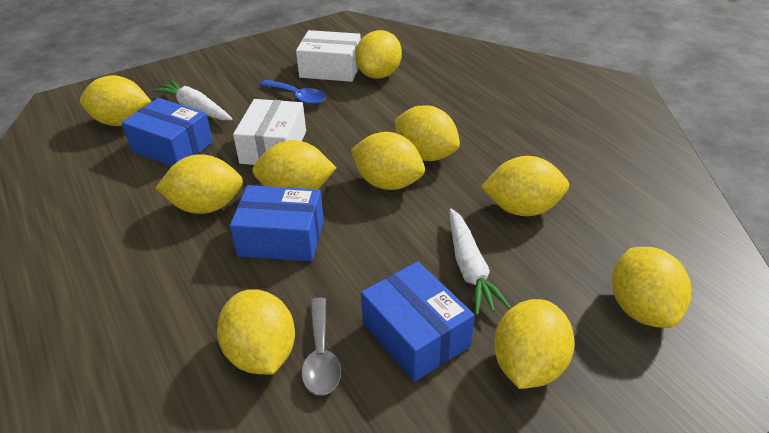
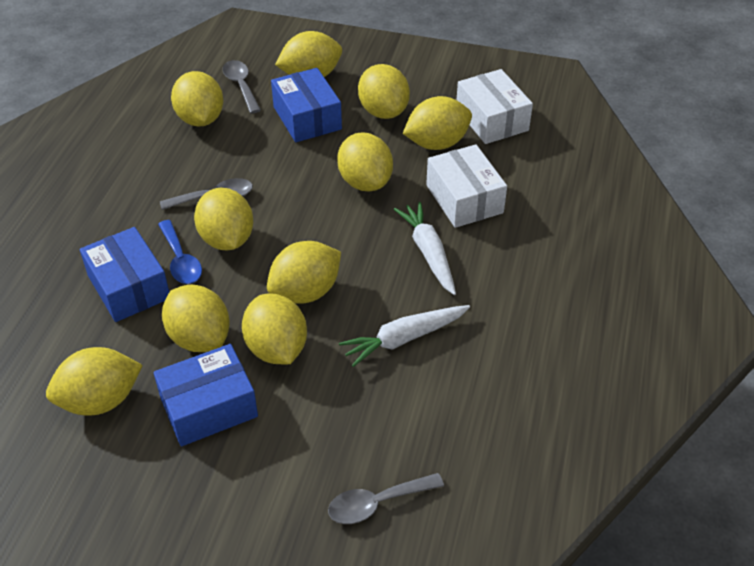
grey spoon: 1 -> 3

